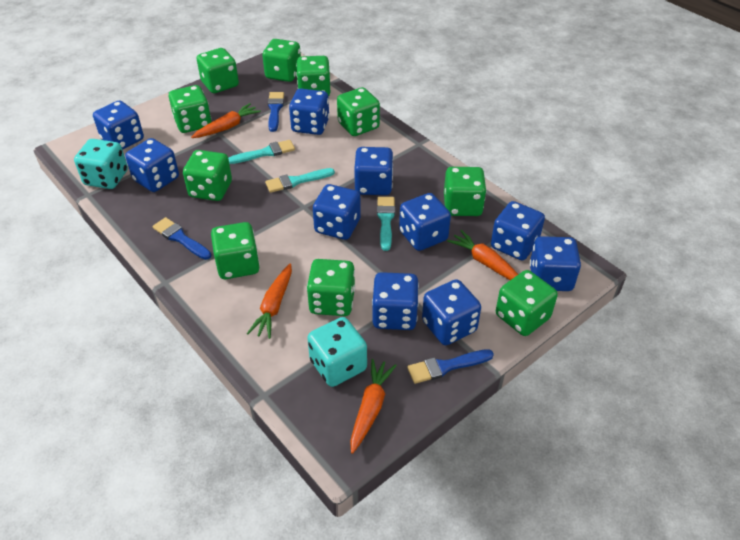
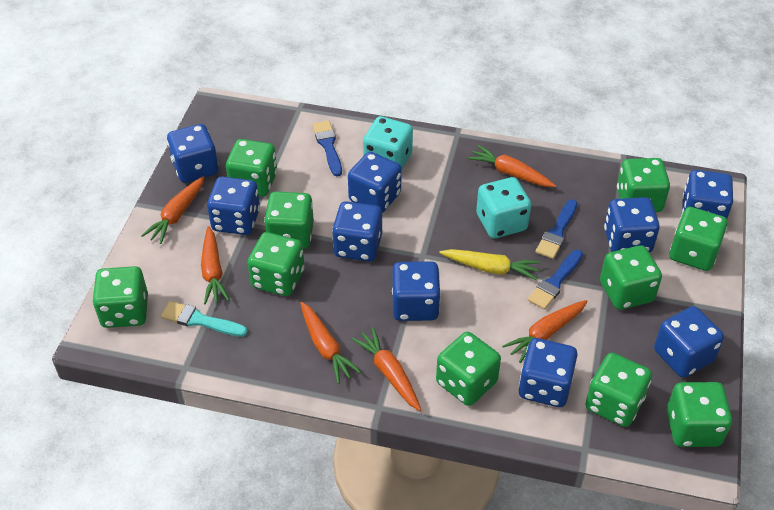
blue dice: 10 -> 9
orange carrot: 4 -> 6
turquoise brush: 3 -> 1
yellow carrot: 0 -> 1

